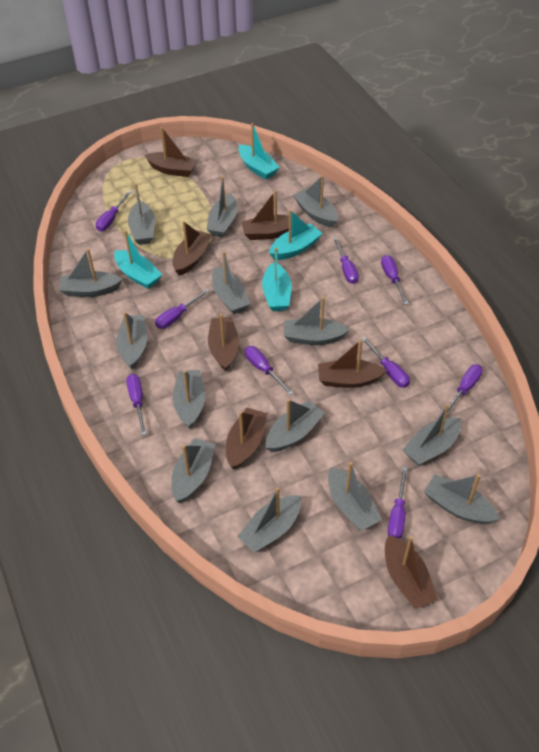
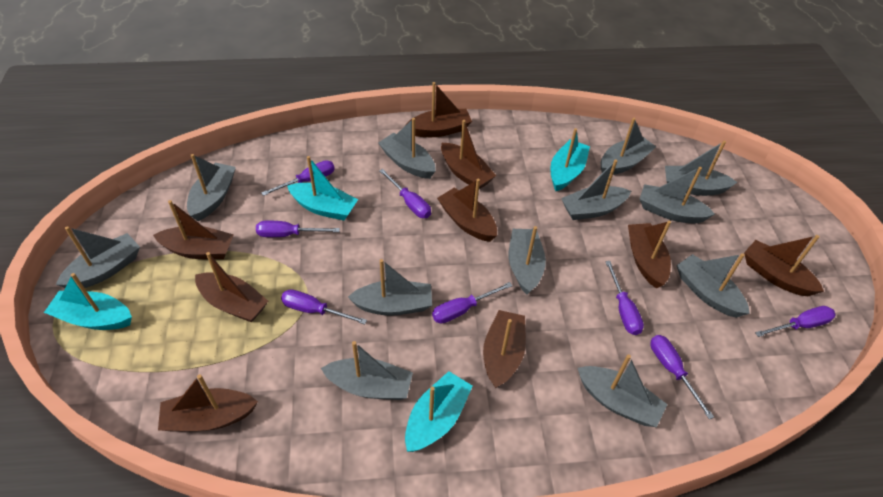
brown boat: 7 -> 9
grey boat: 14 -> 12
purple screwdriver: 9 -> 8

